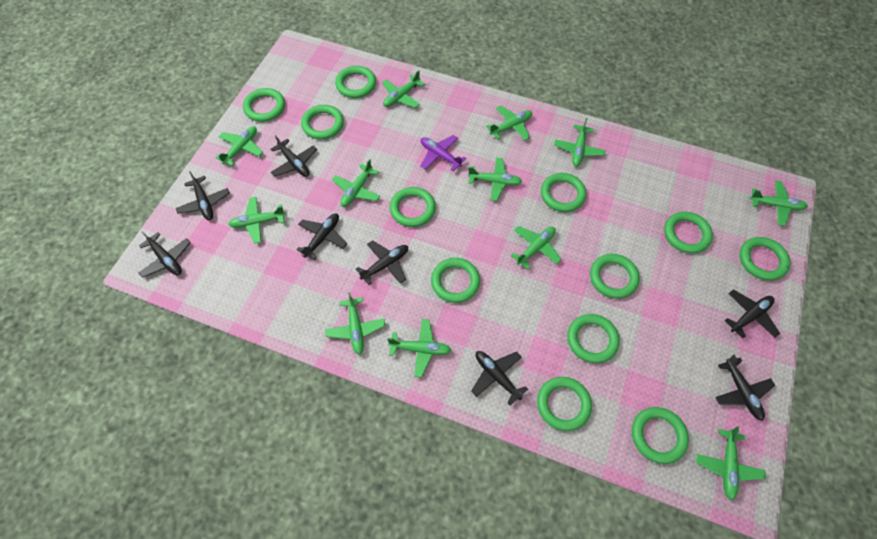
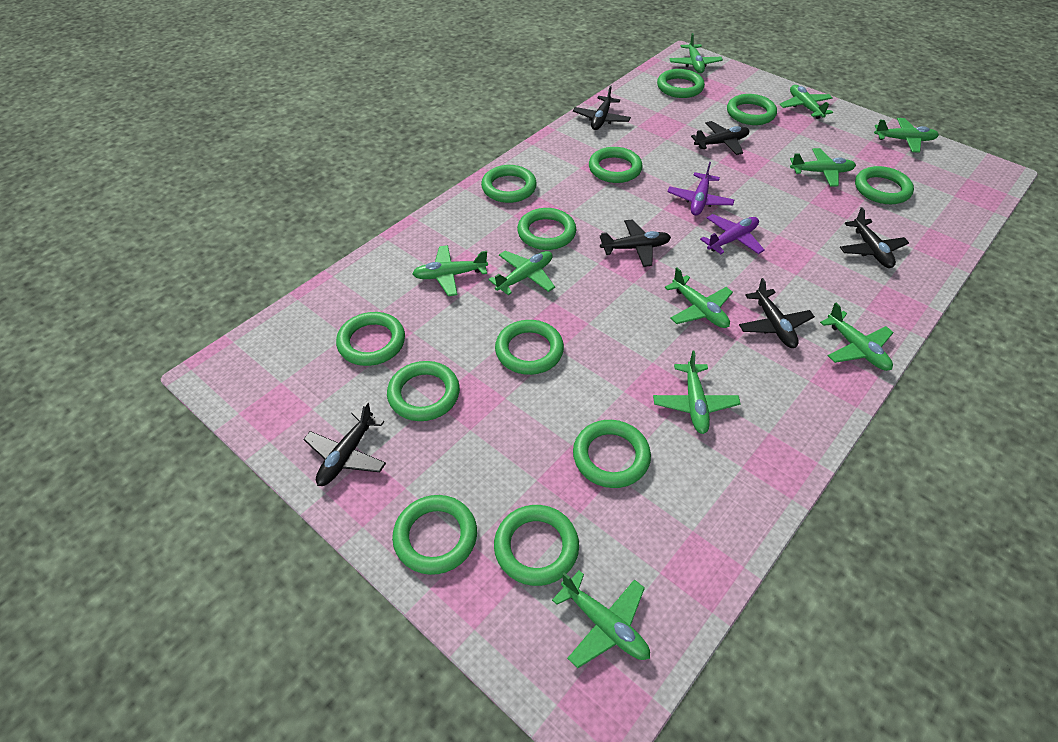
black plane: 8 -> 6
green plane: 12 -> 10
purple plane: 1 -> 2

